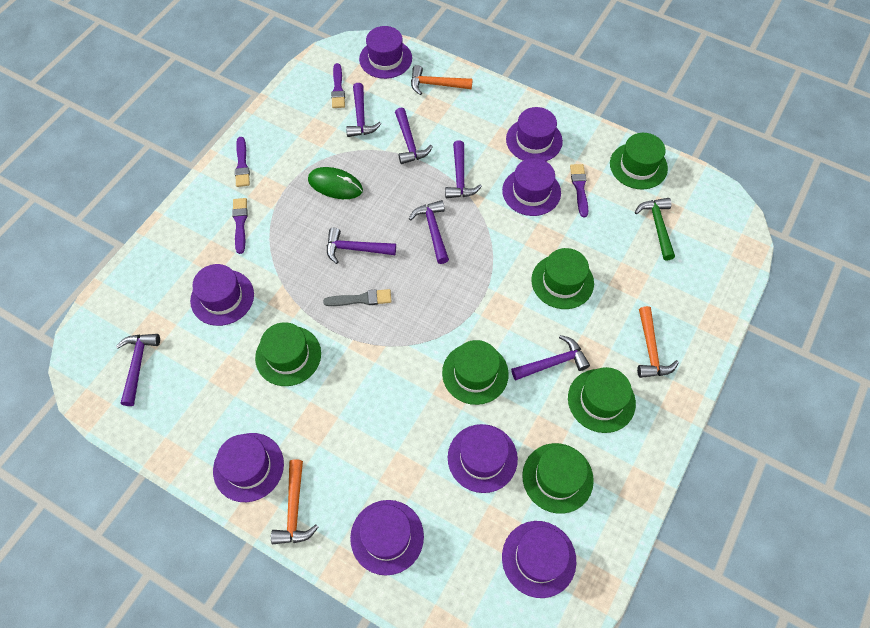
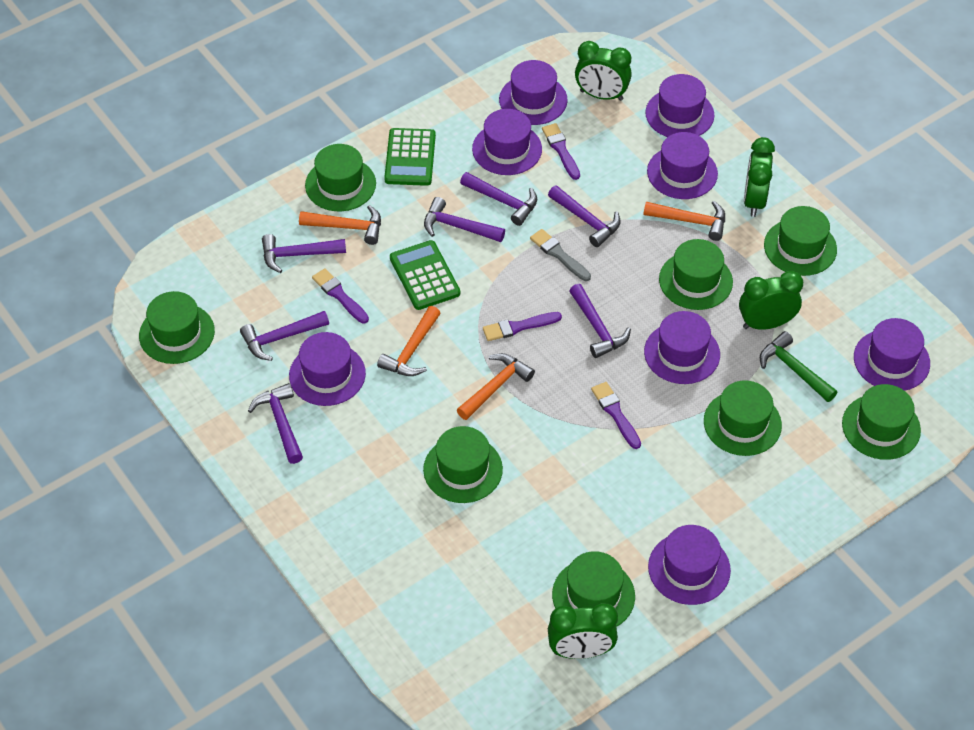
green calculator: 0 -> 2
green clock: 0 -> 4
green hat: 6 -> 8
green mouse: 1 -> 0
orange hammer: 3 -> 4

